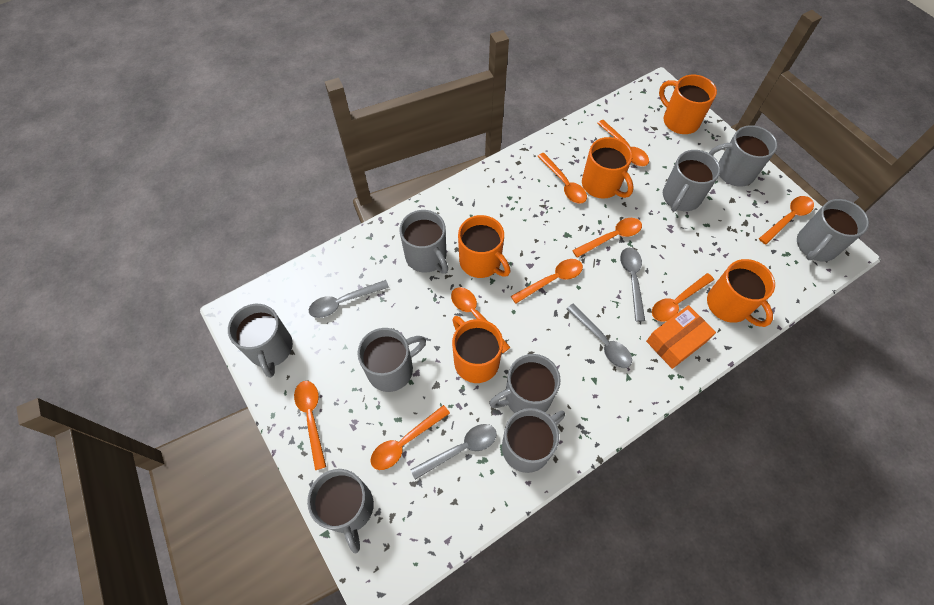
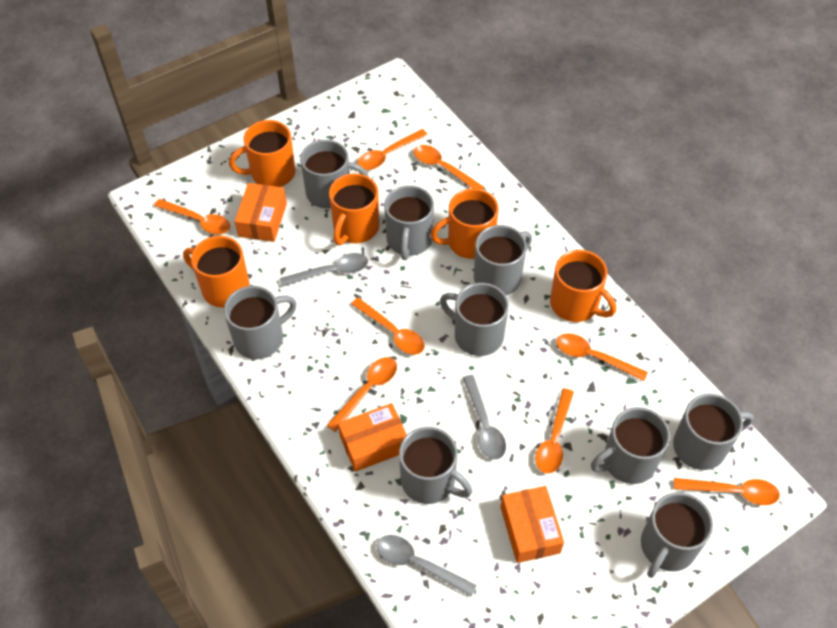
grey spoon: 4 -> 3
orange box: 1 -> 3
orange spoon: 9 -> 8

